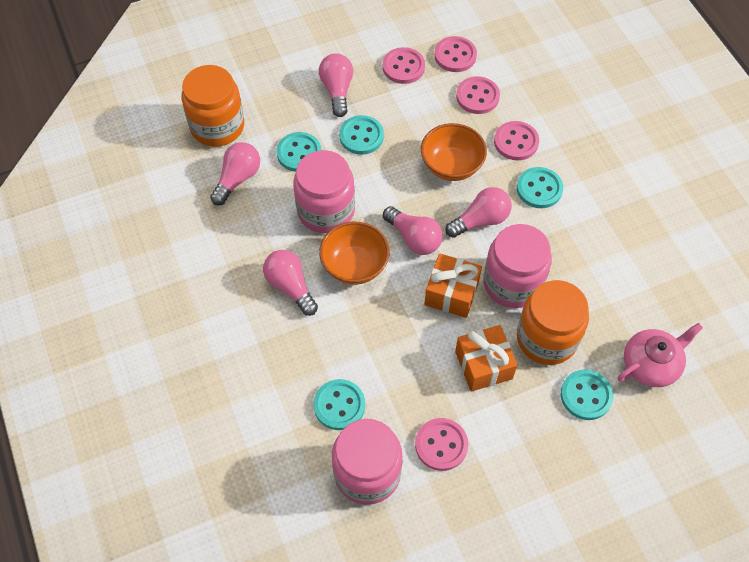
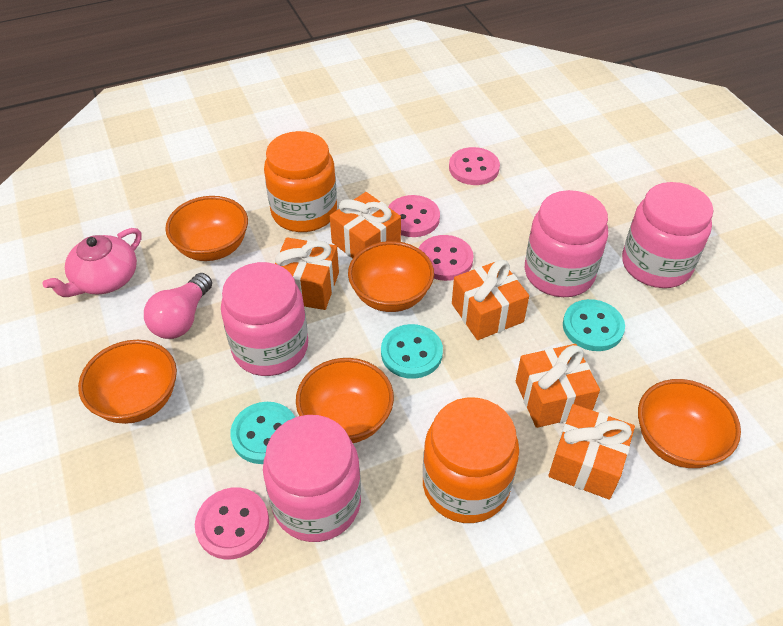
orange bowl: 2 -> 5
orange gift: 2 -> 5
pink button: 5 -> 4
pink jar: 3 -> 4
pink light bulb: 5 -> 1
turquoise button: 5 -> 3

